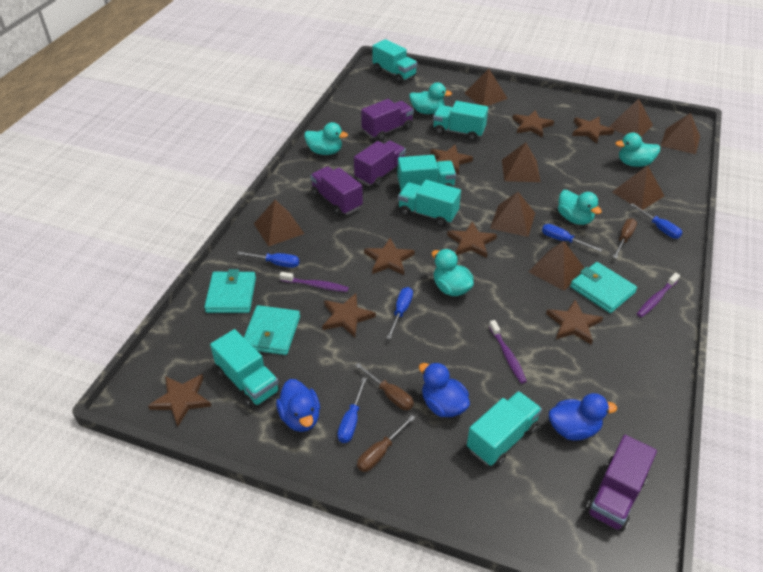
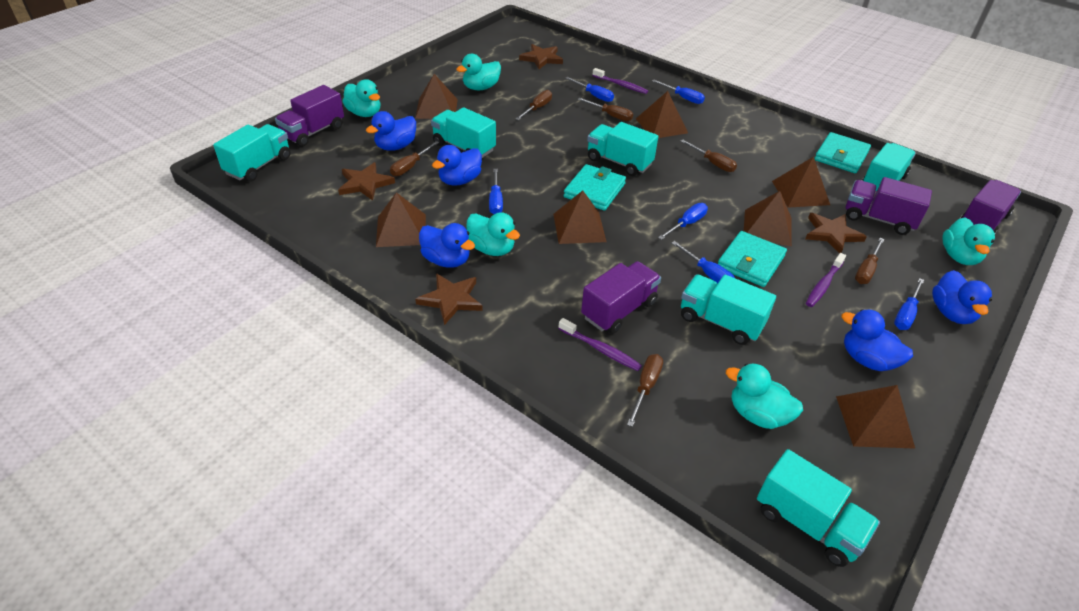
blue duck: 3 -> 5
blue screwdriver: 5 -> 6
brown pyramid: 8 -> 7
brown screwdriver: 3 -> 6
brown star: 8 -> 4

